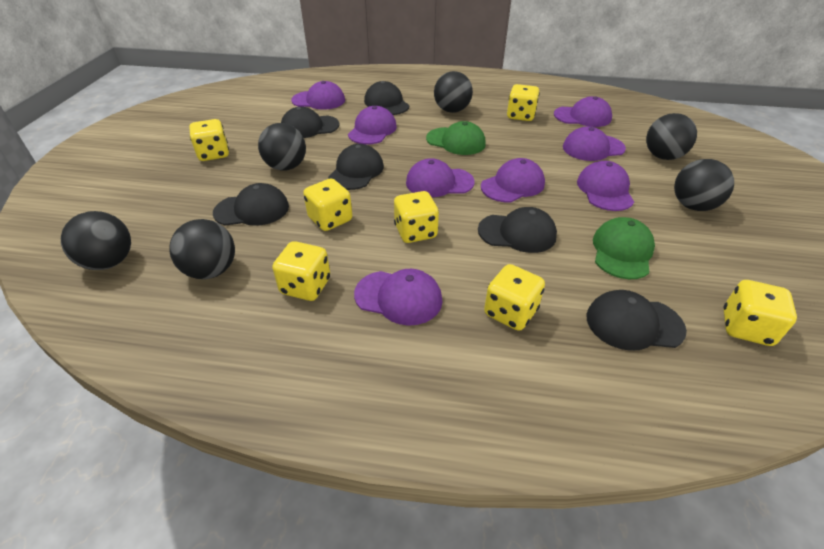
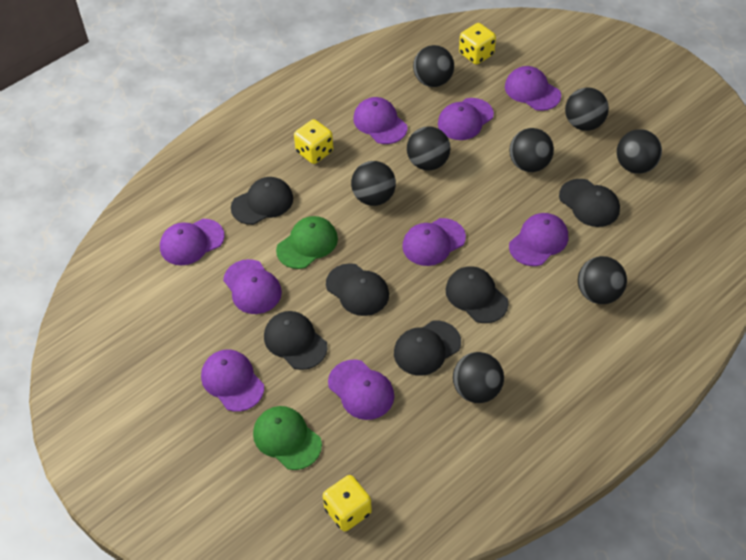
black ball: 6 -> 8
purple cap: 8 -> 9
yellow dice: 7 -> 3

